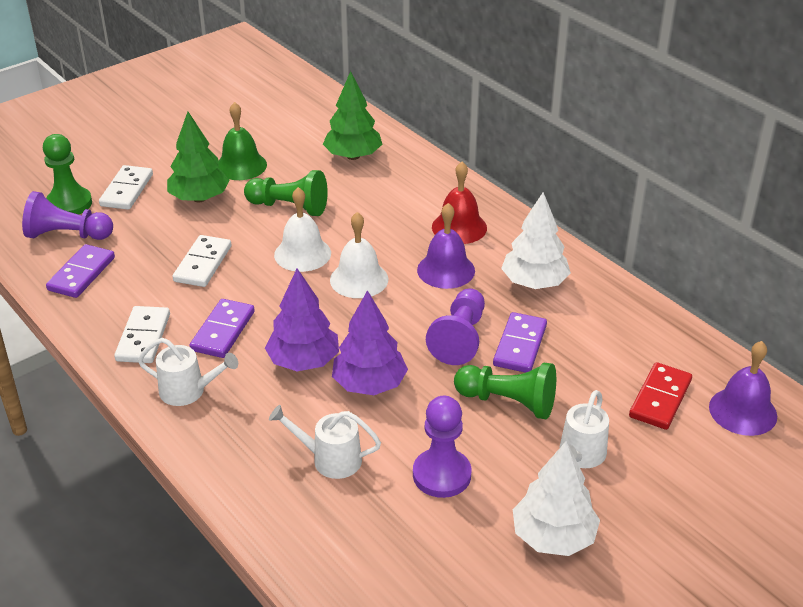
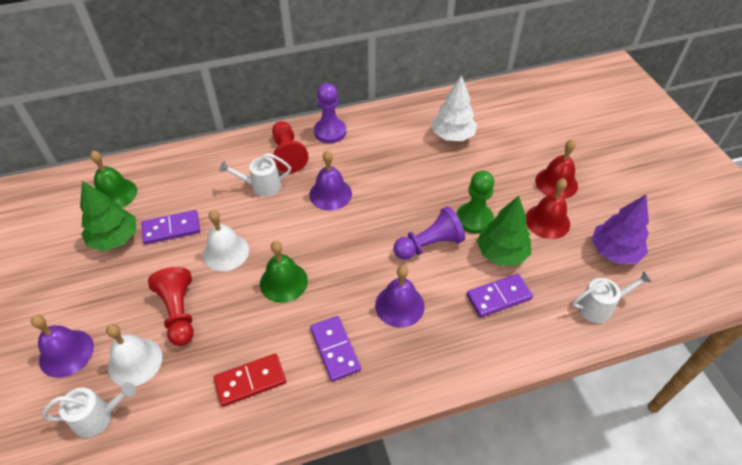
green bell: 1 -> 2
green pawn: 3 -> 1
purple bell: 2 -> 3
purple pawn: 3 -> 2
purple tree: 2 -> 1
red bell: 1 -> 2
red pawn: 0 -> 2
white domino: 3 -> 0
white tree: 2 -> 1

